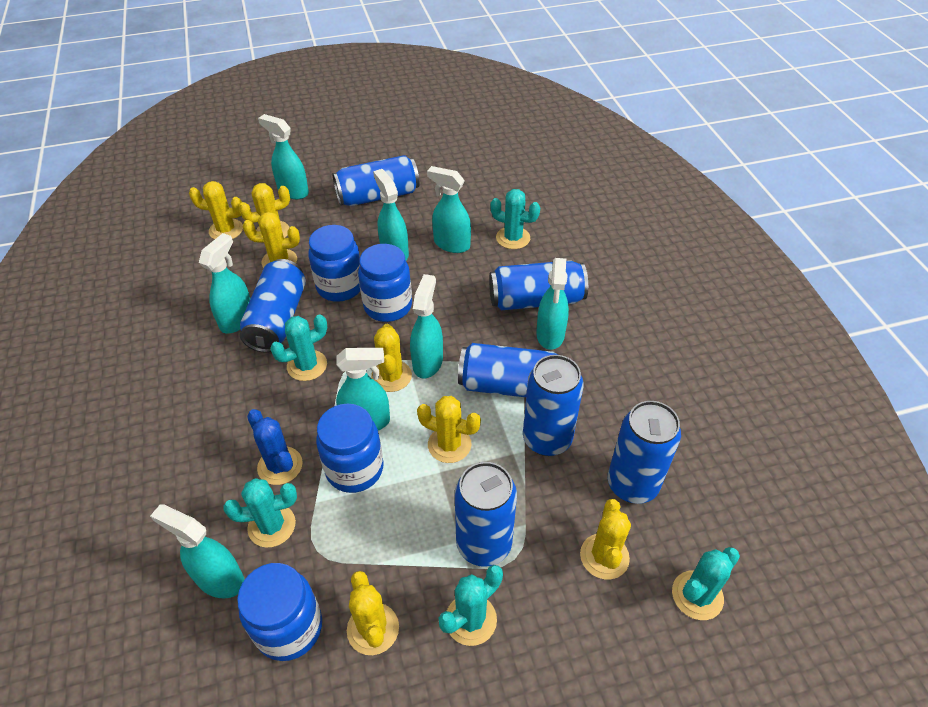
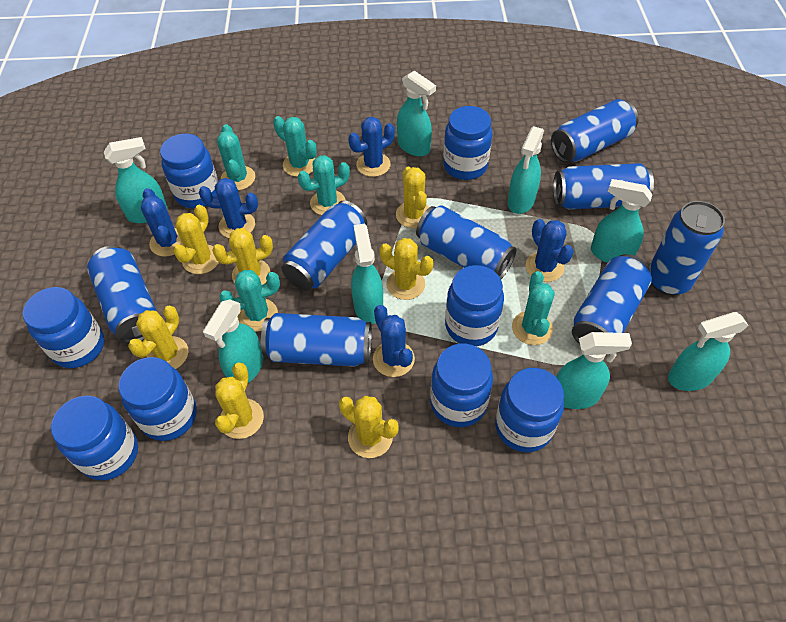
blue cactus: 1 -> 5
blue can: 7 -> 8
blue jar: 4 -> 8

